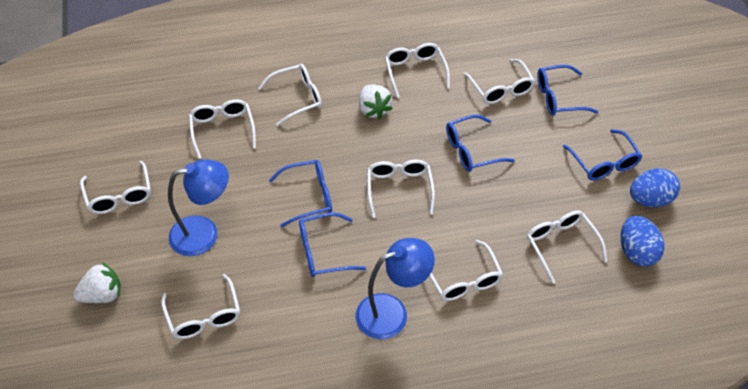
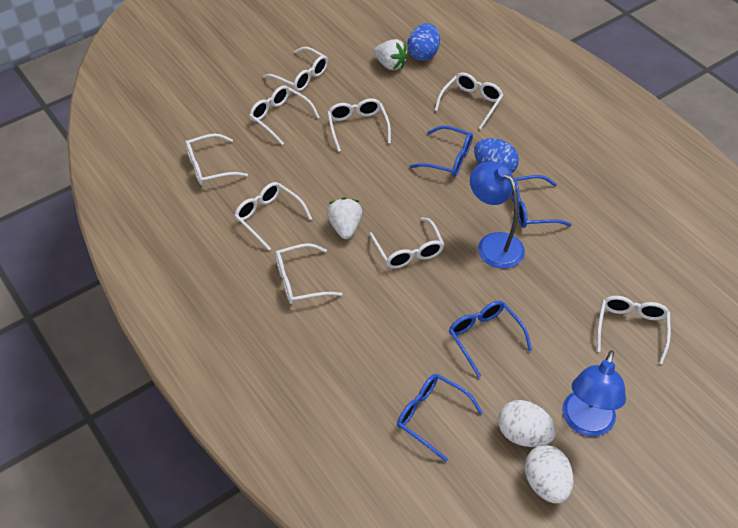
blue glasses: 5 -> 4
white egg: 0 -> 2

